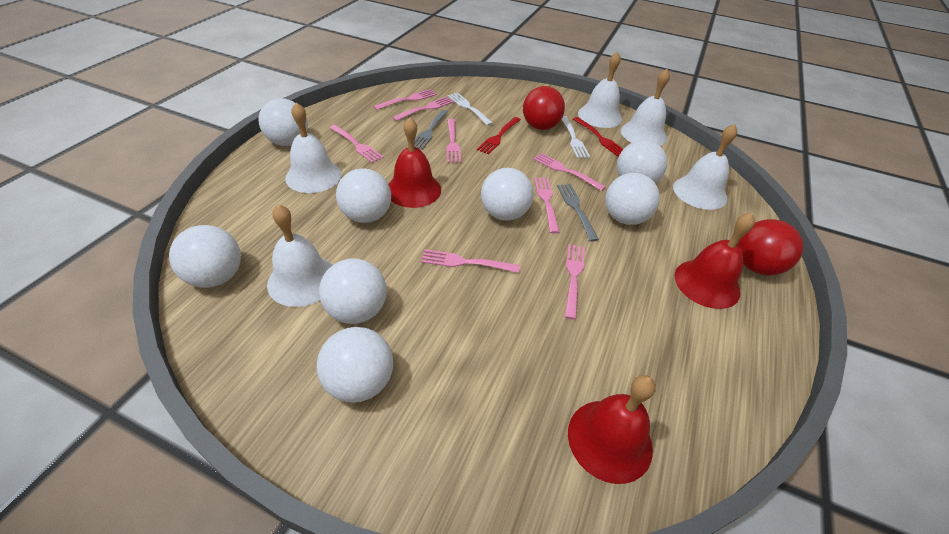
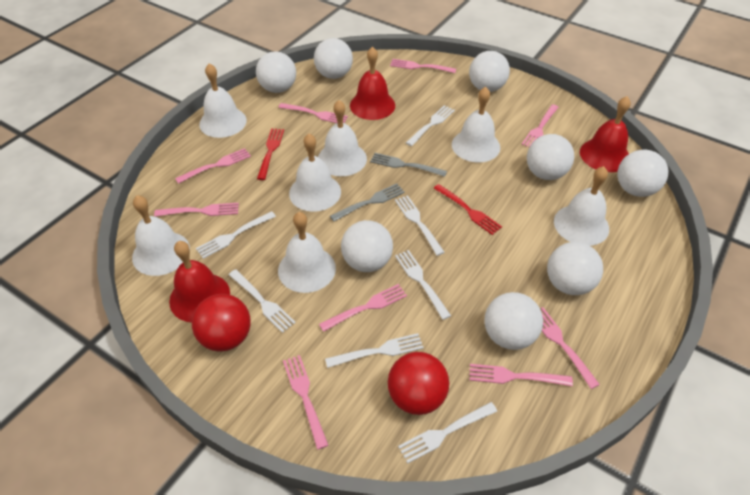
pink fork: 8 -> 9
white bell: 5 -> 7
white fork: 2 -> 7

